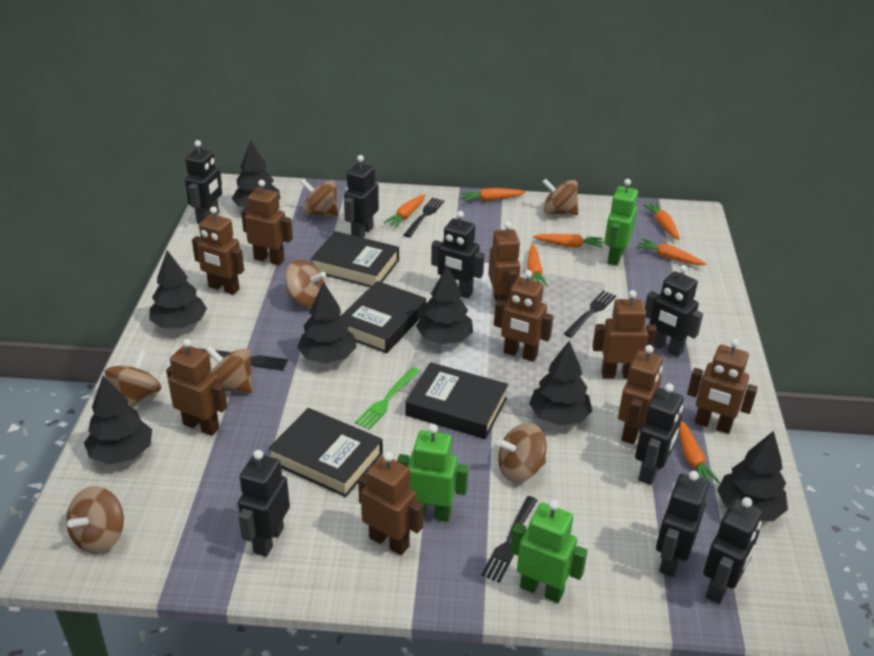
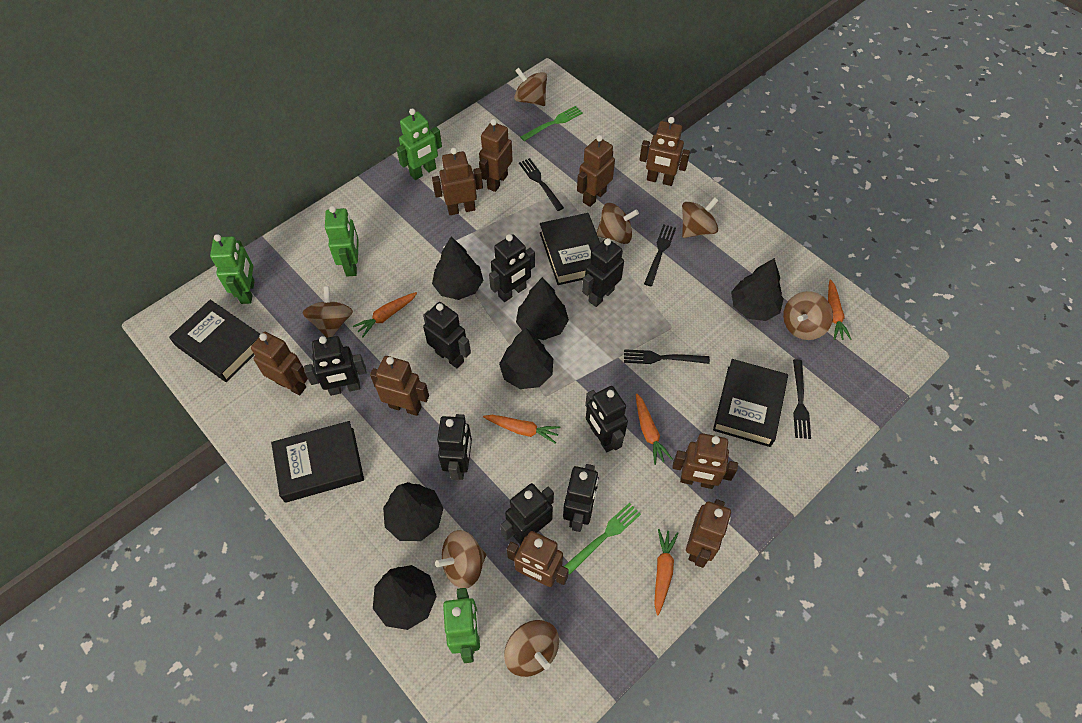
black tree: 7 -> 6
green fork: 1 -> 2
green robot: 3 -> 4
orange carrot: 7 -> 5

